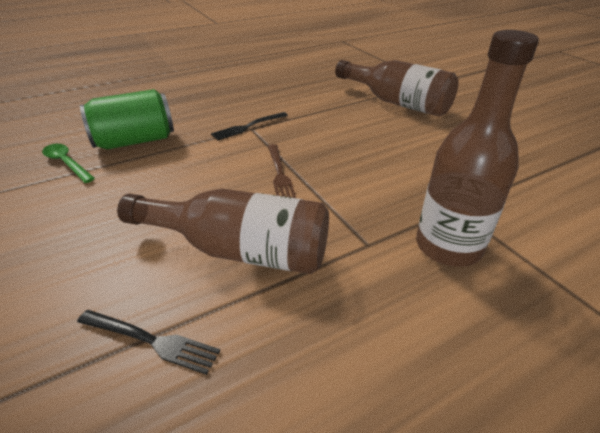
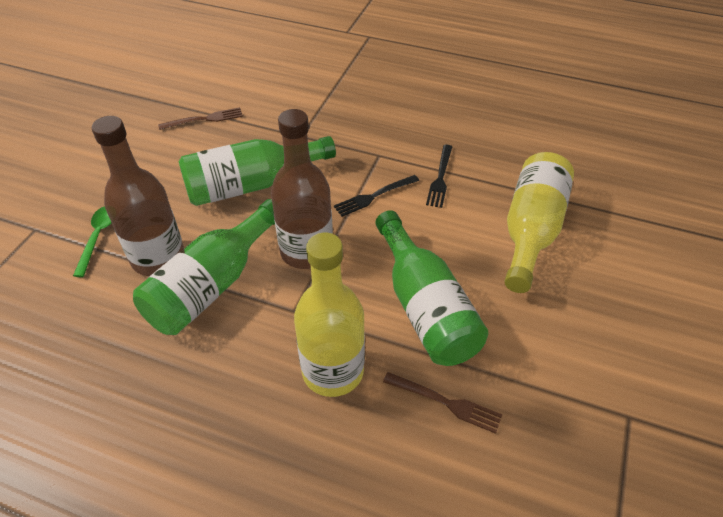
brown bottle: 3 -> 2
brown fork: 1 -> 2
green bottle: 0 -> 3
green can: 1 -> 0
yellow bottle: 0 -> 2

